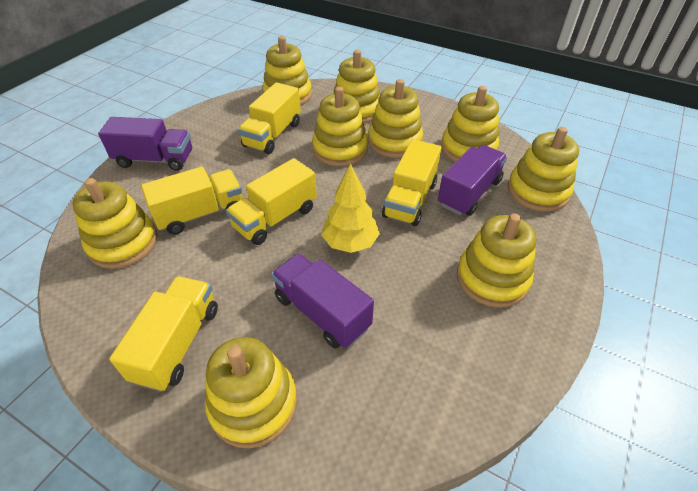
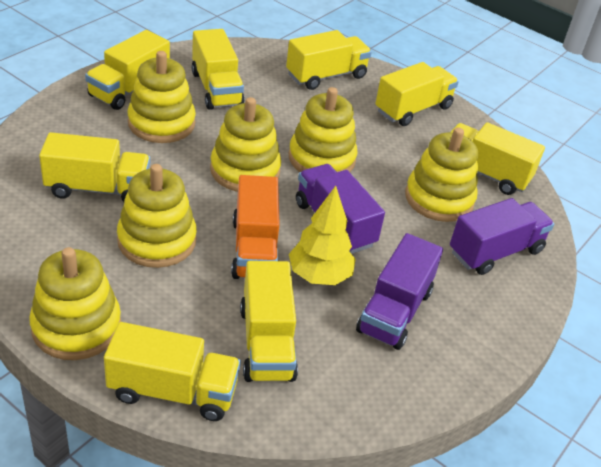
orange truck: 0 -> 1
yellow stacking toy: 9 -> 6
yellow truck: 5 -> 8

